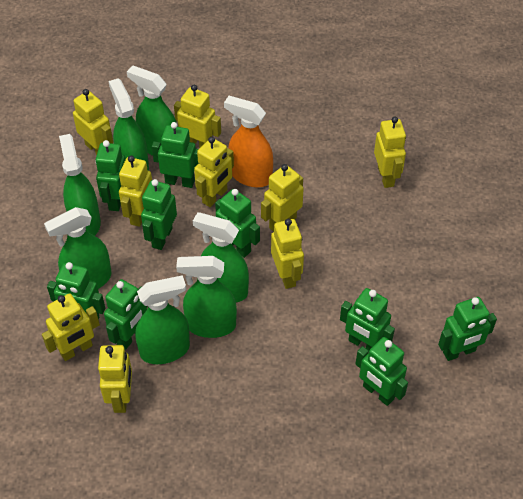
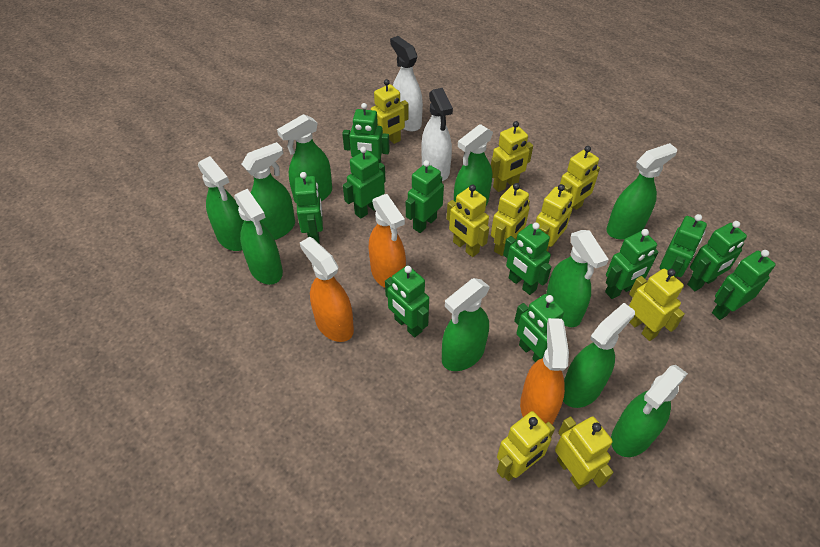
green robot: 9 -> 11
green spray bottle: 7 -> 10
orange spray bottle: 1 -> 3
white spray bottle: 0 -> 2

